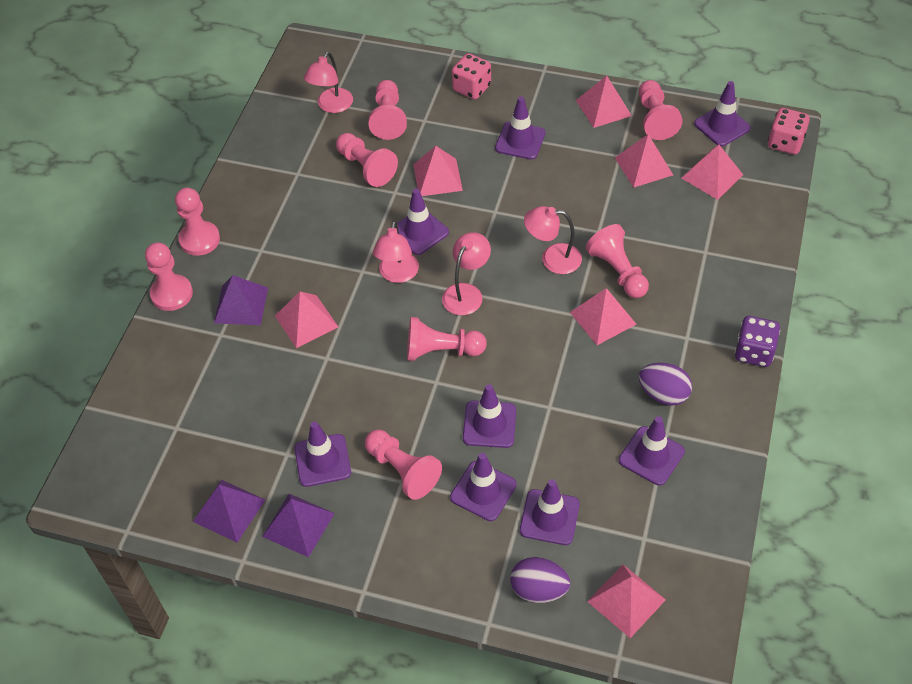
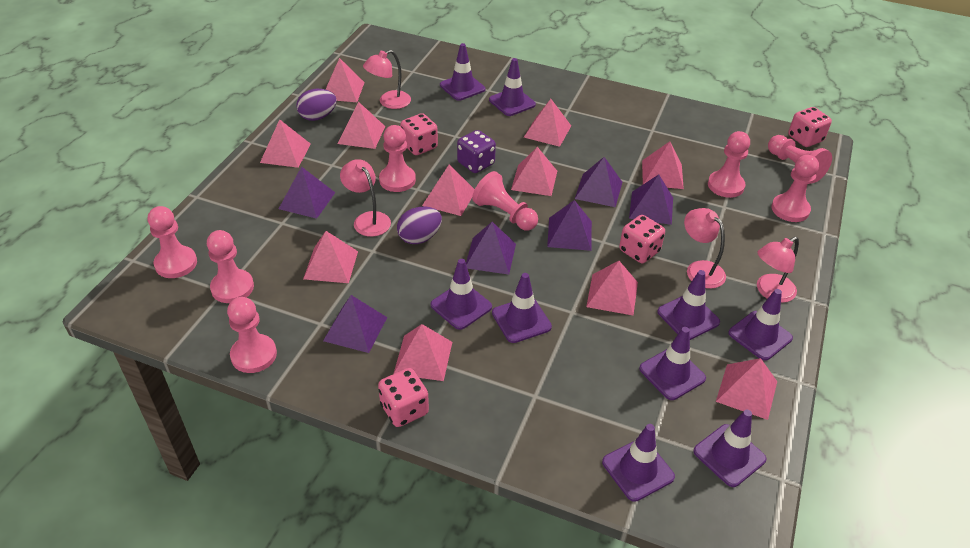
pink dice: 2 -> 4
pink pyramid: 7 -> 11
purple pyramid: 3 -> 6
purple traffic cone: 8 -> 9

